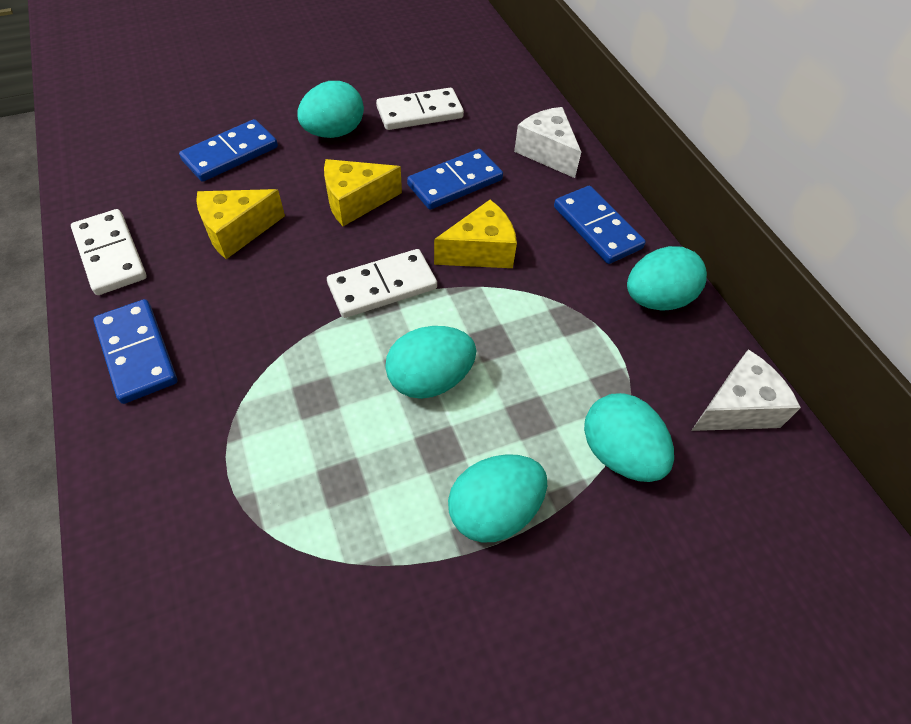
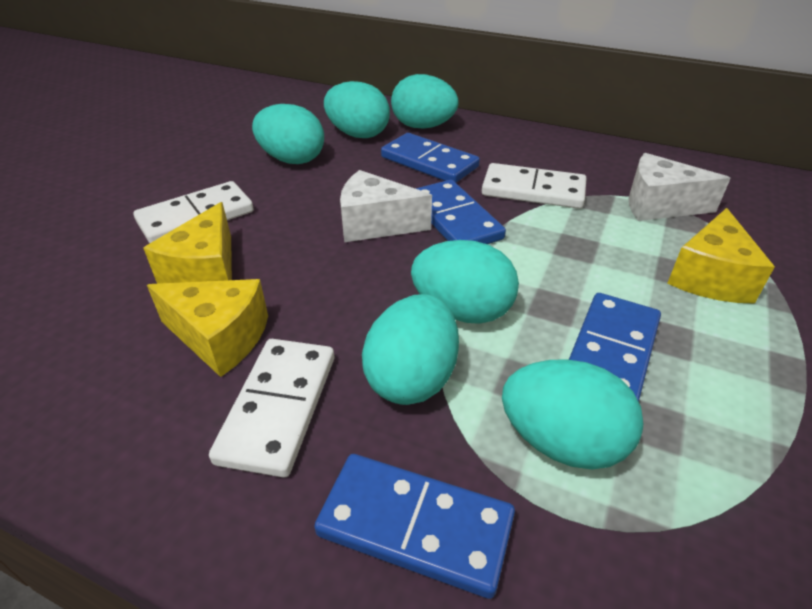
turquoise egg: 5 -> 6

